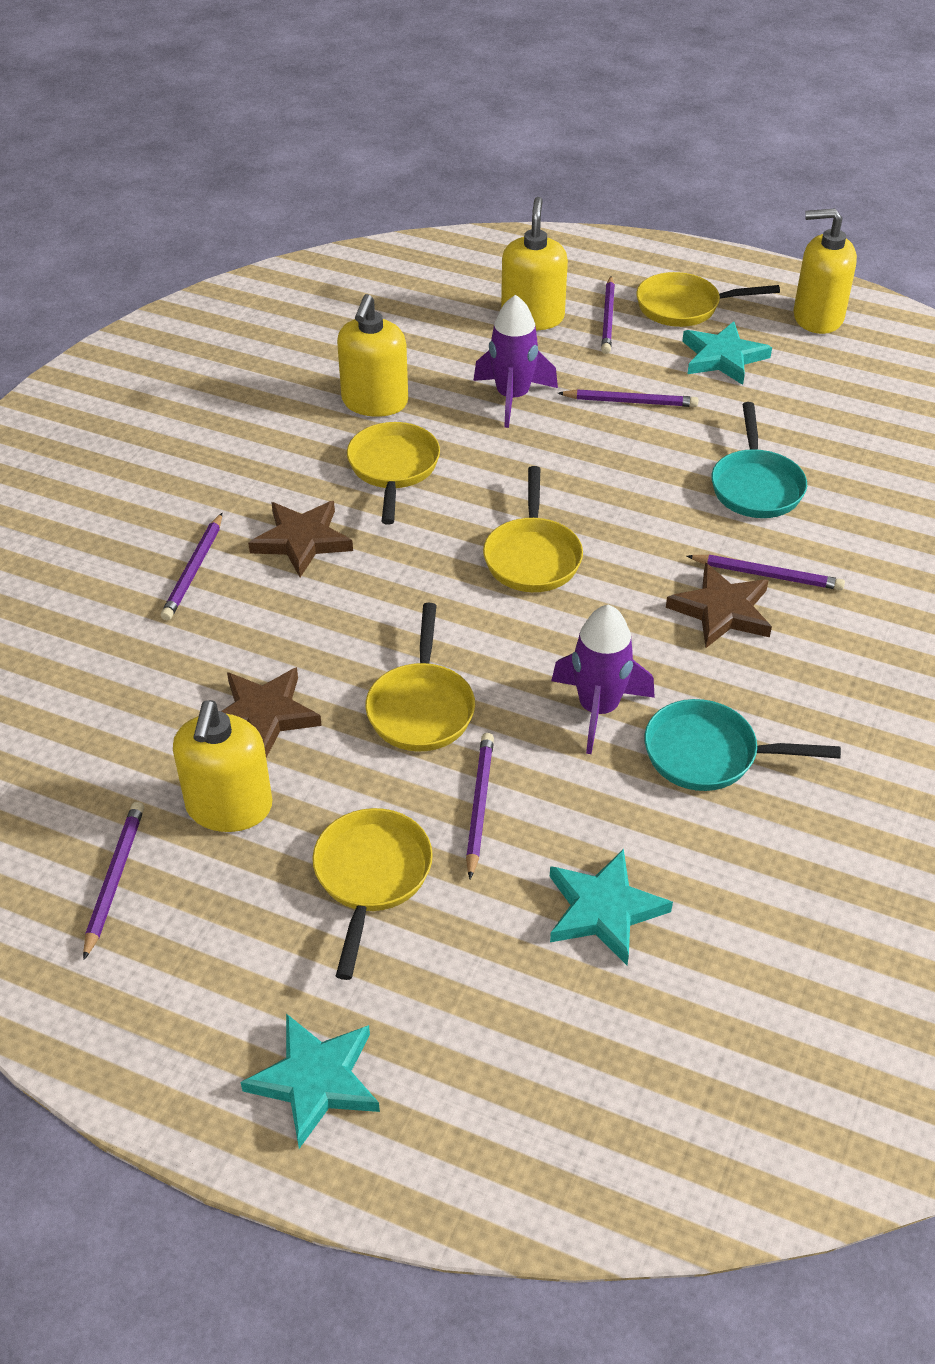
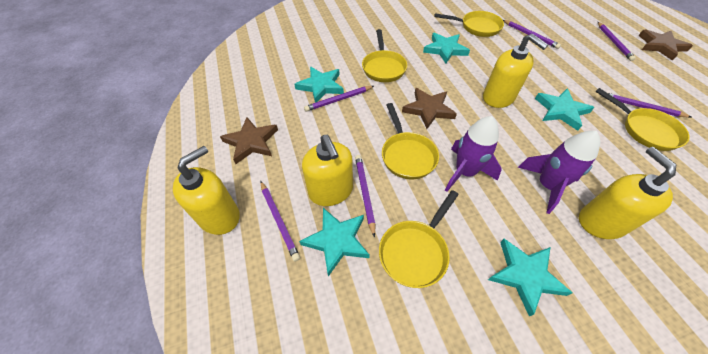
turquoise pan: 2 -> 0
turquoise star: 3 -> 5

